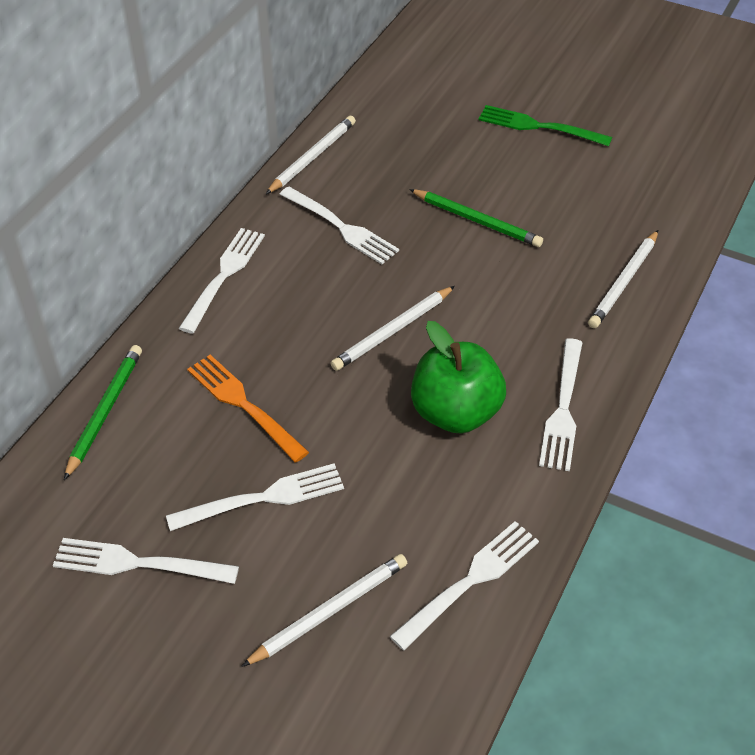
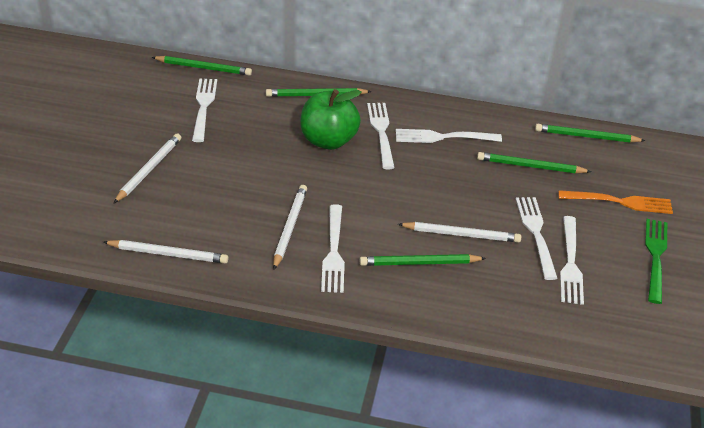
green pencil: 2 -> 5

